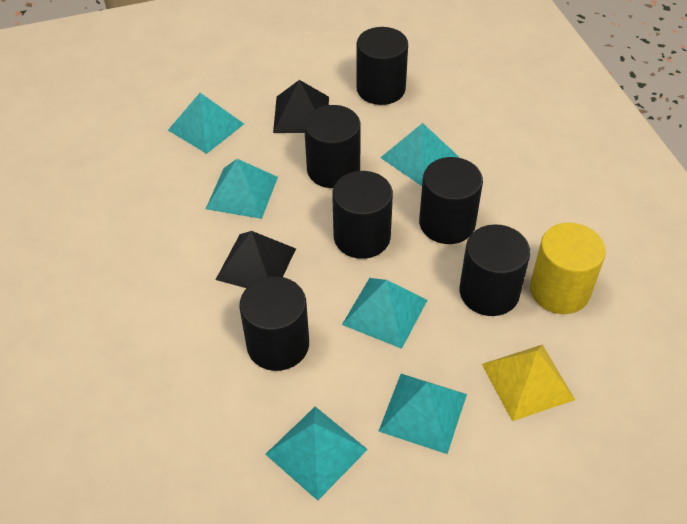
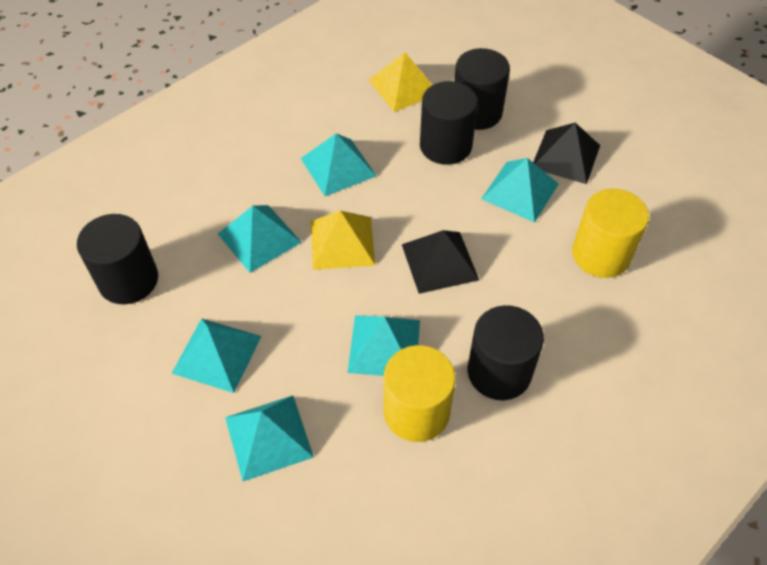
black cylinder: 6 -> 4
yellow cylinder: 1 -> 2
yellow pyramid: 1 -> 2

